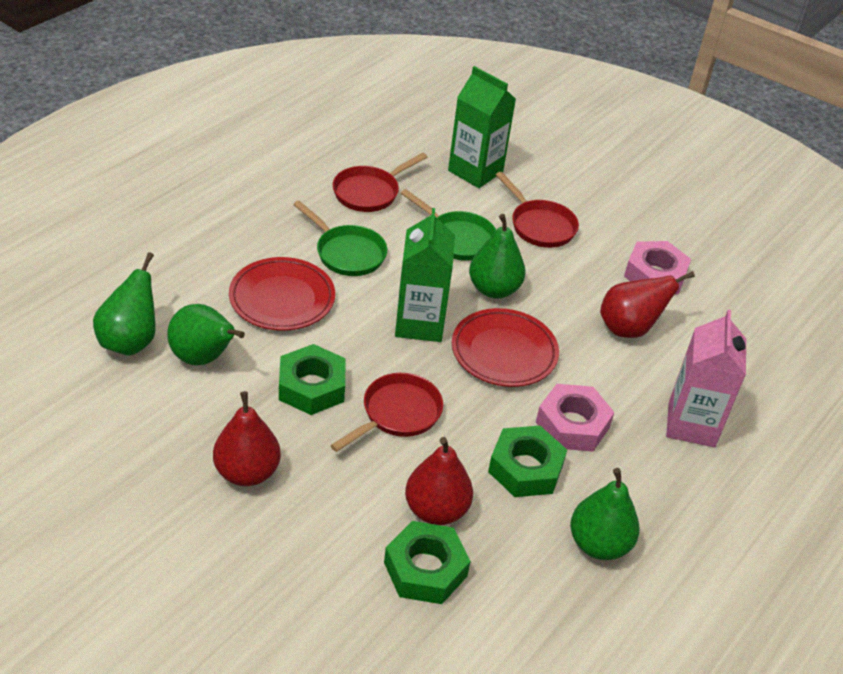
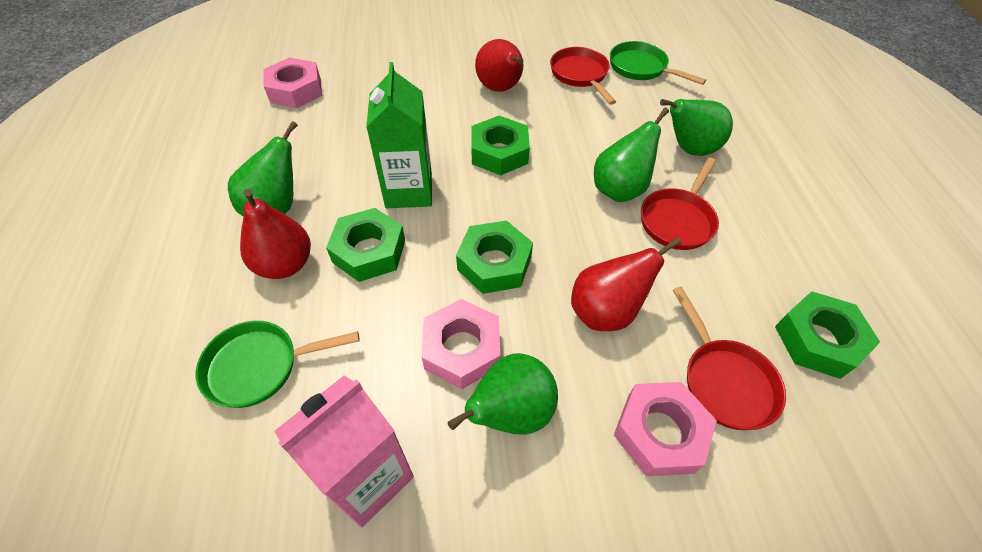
green carton: 2 -> 1
green nut: 3 -> 4
pink nut: 2 -> 3
red plate: 2 -> 0

